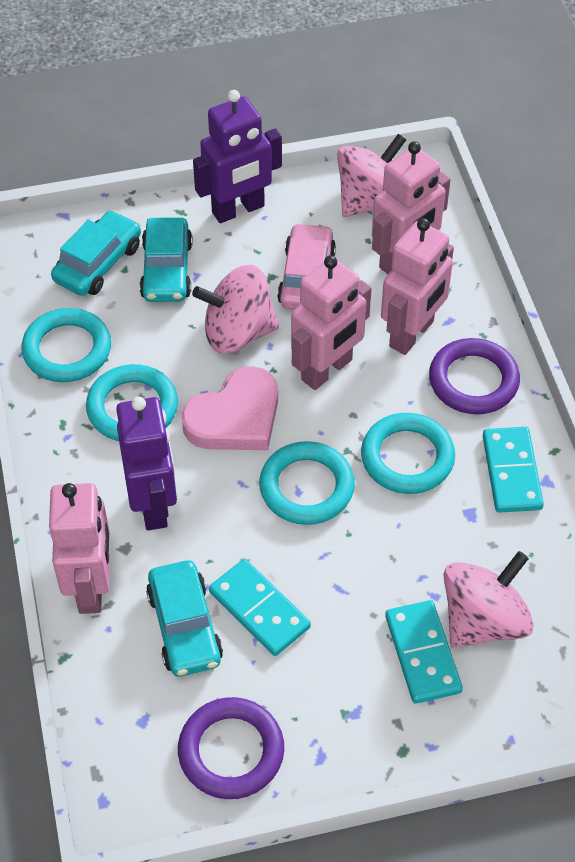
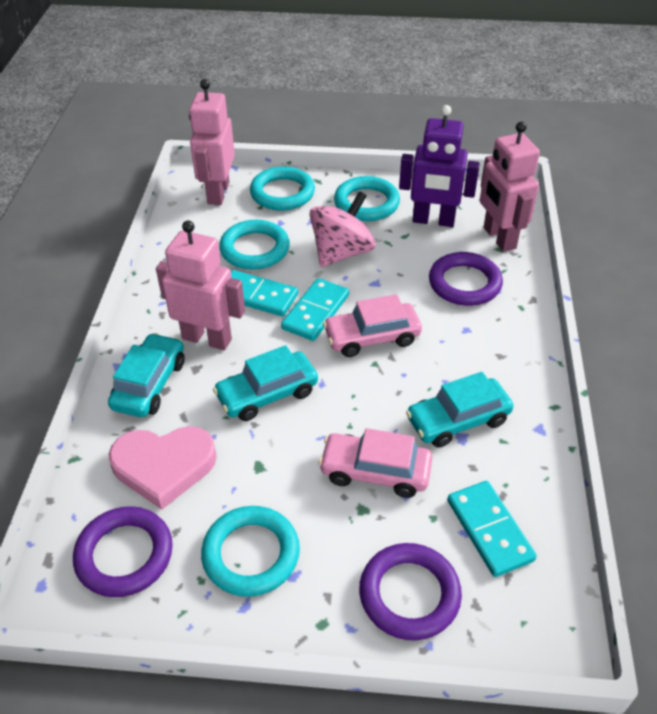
pink car: 1 -> 2
pink robot: 4 -> 3
pink spinning top: 3 -> 1
purple ring: 2 -> 3
purple robot: 2 -> 1

